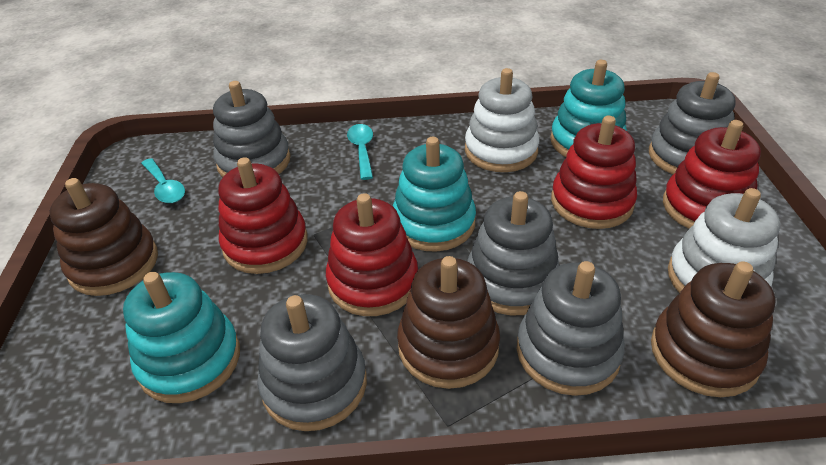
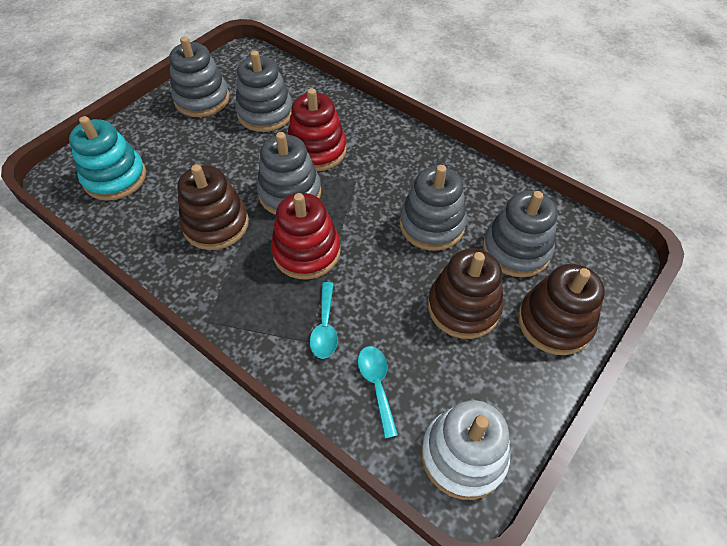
red stacking toy: 4 -> 2
turquoise stacking toy: 3 -> 1
white stacking toy: 2 -> 1

